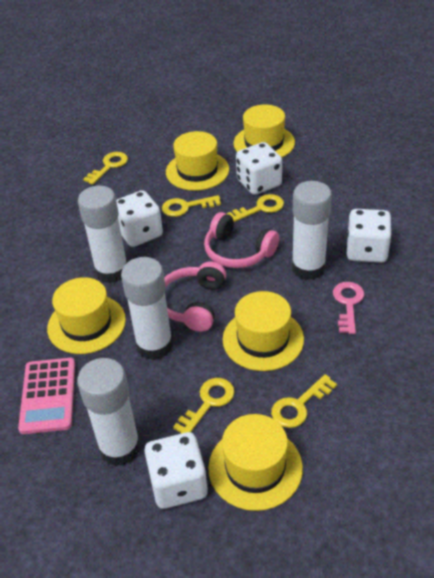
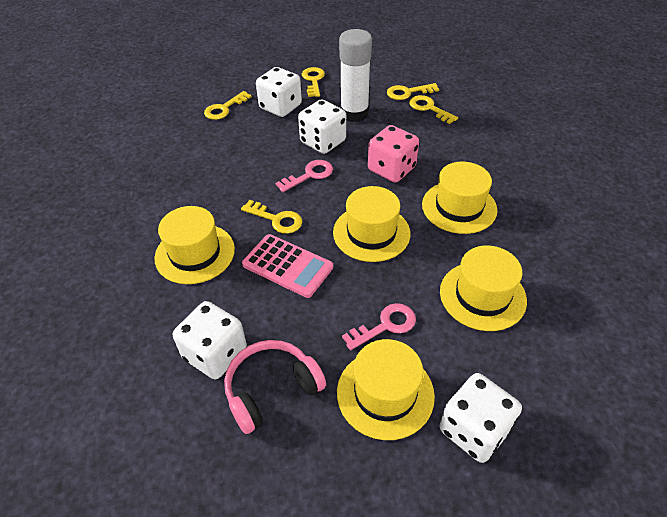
pink dice: 0 -> 1
pink headphones: 2 -> 1
pink key: 1 -> 2
white glue stick: 4 -> 1

